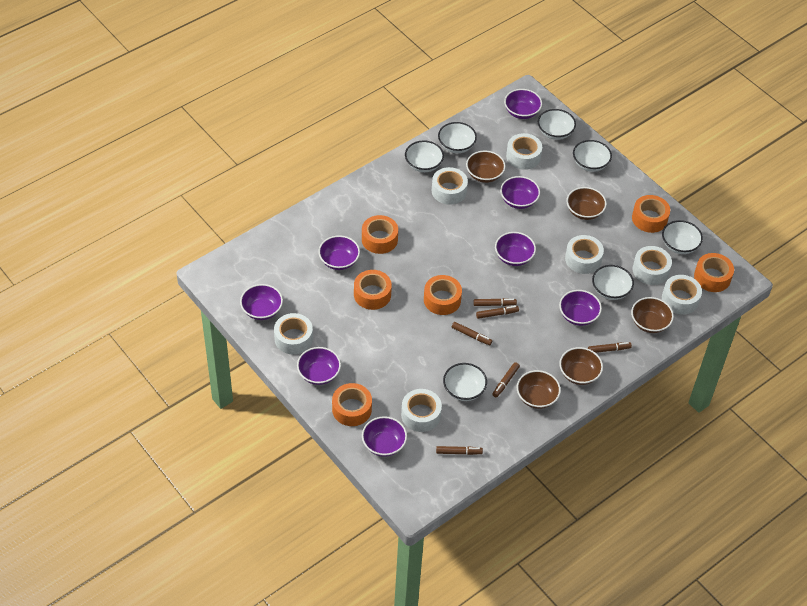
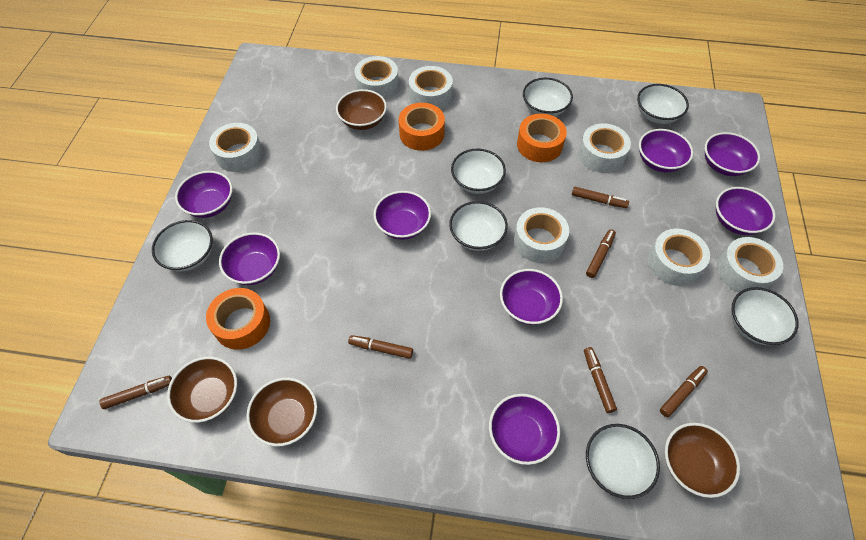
brown bowl: 5 -> 4
orange tape: 6 -> 3

